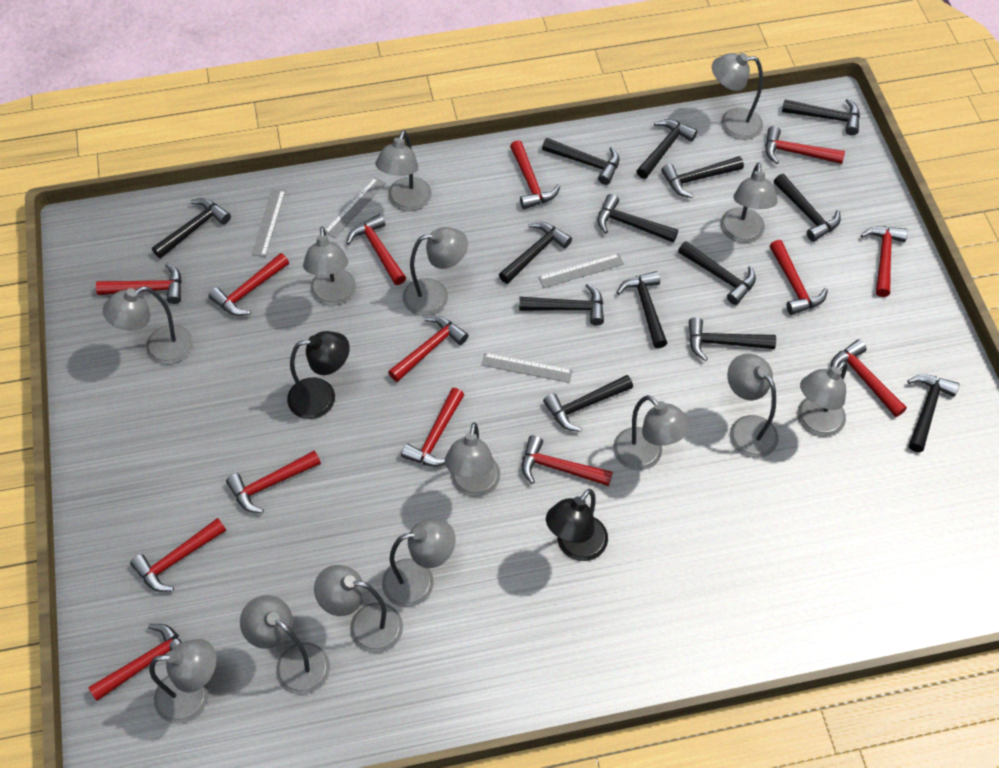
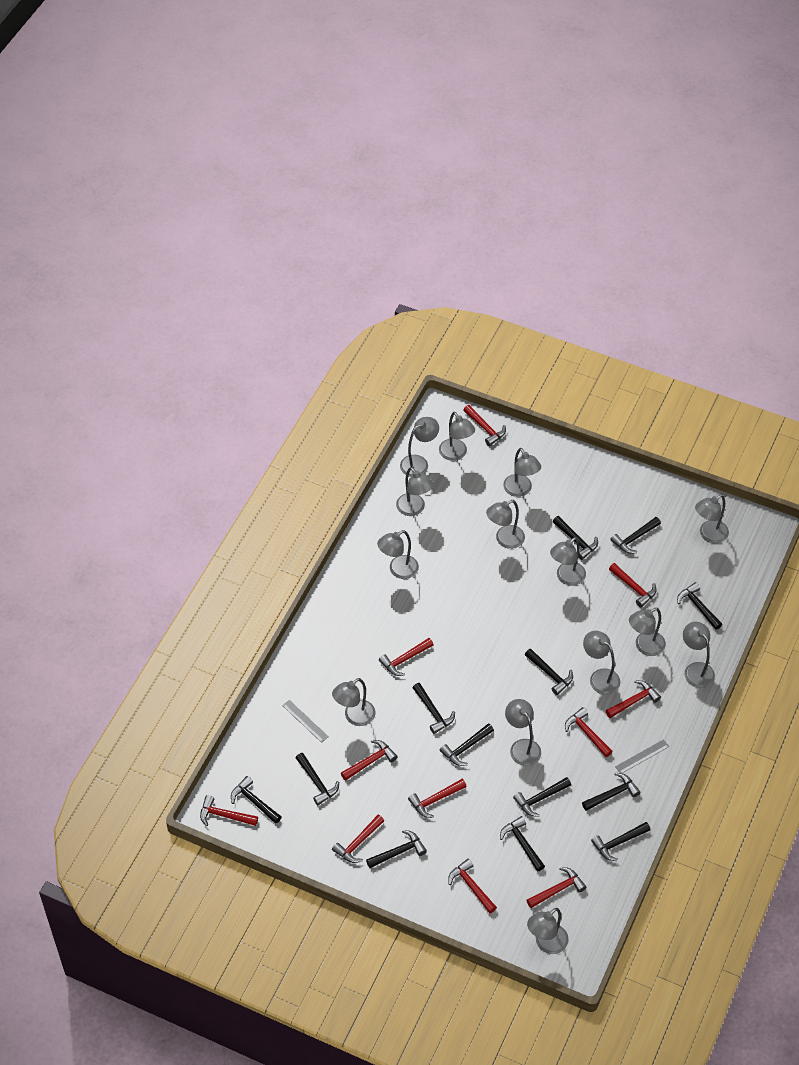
black hammer: 14 -> 13
black lamp: 2 -> 0
grey ruler: 4 -> 2
red hammer: 14 -> 11

